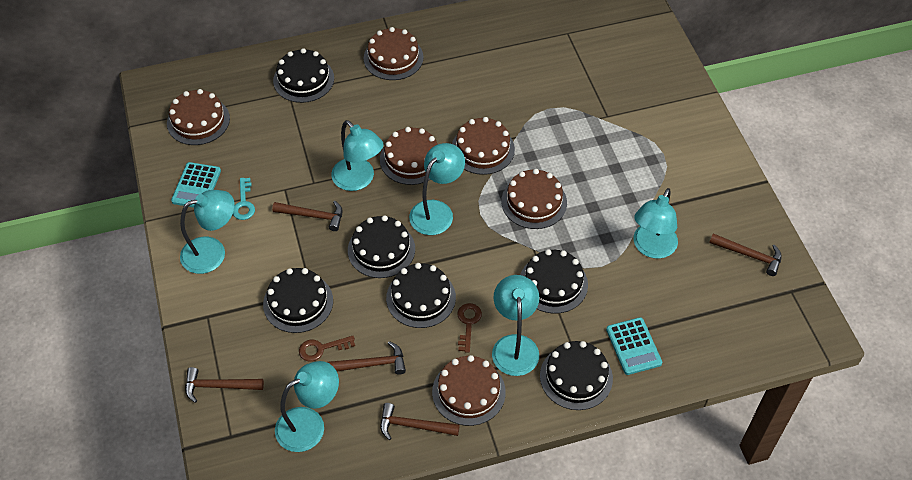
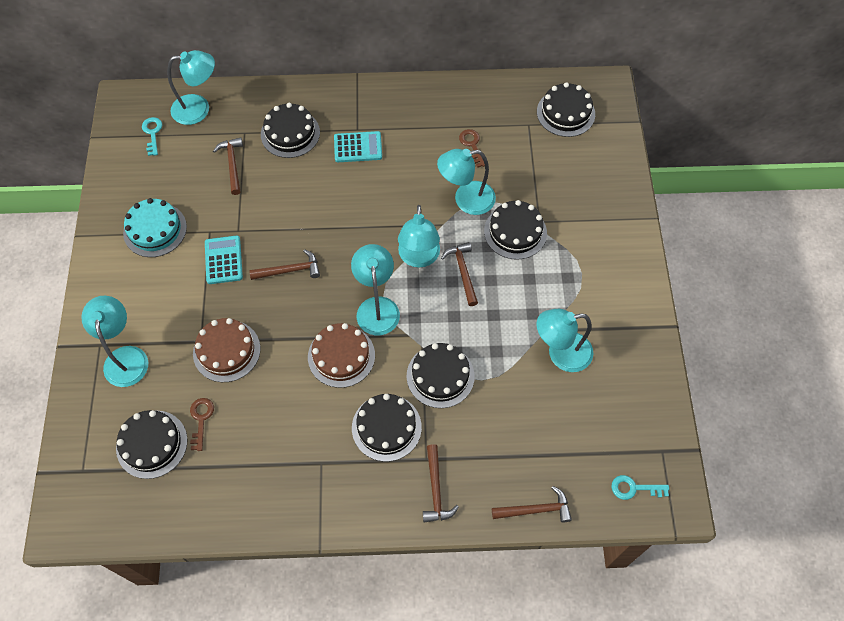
brown cake: 6 -> 2
turquoise cake: 0 -> 1
turquoise key: 1 -> 2

